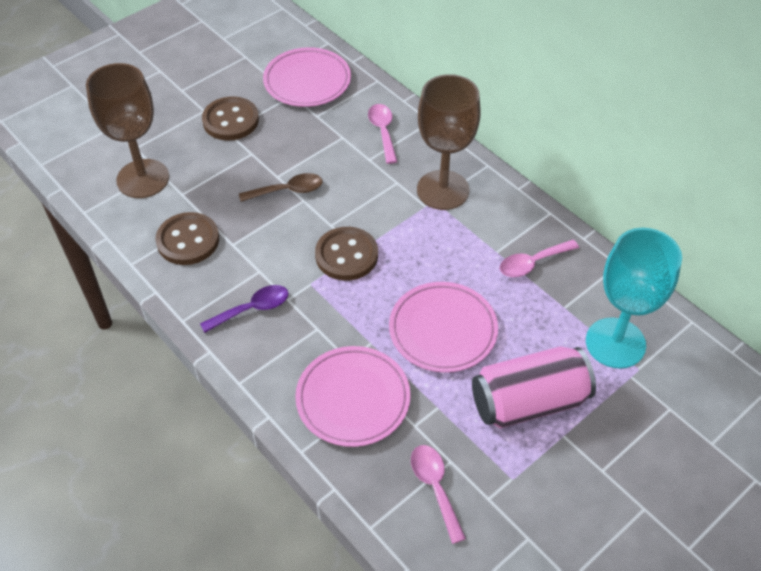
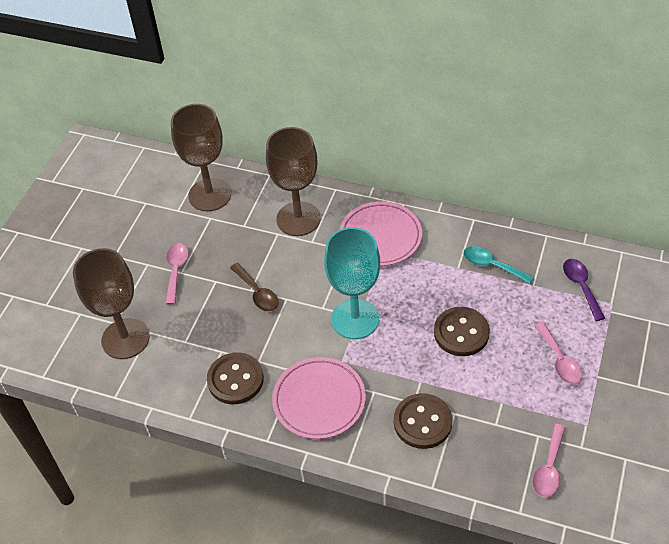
brown goblet: 2 -> 3
pink can: 1 -> 0
pink plate: 3 -> 2
turquoise spoon: 0 -> 1

